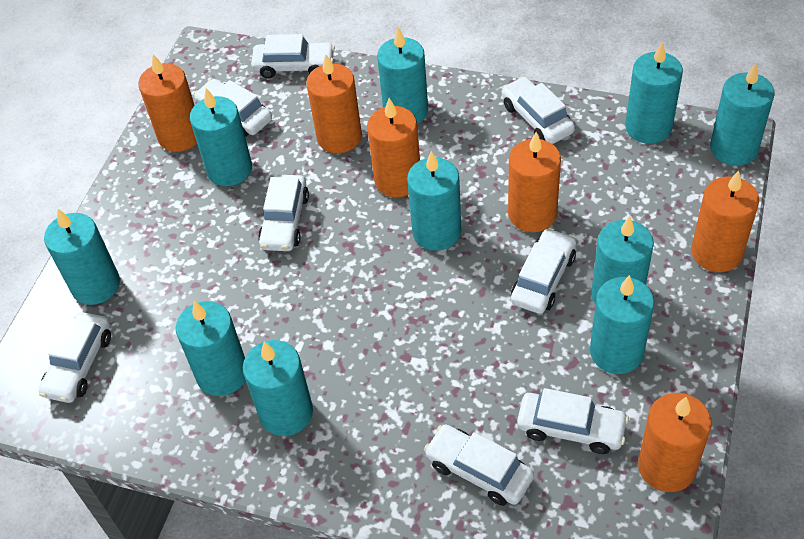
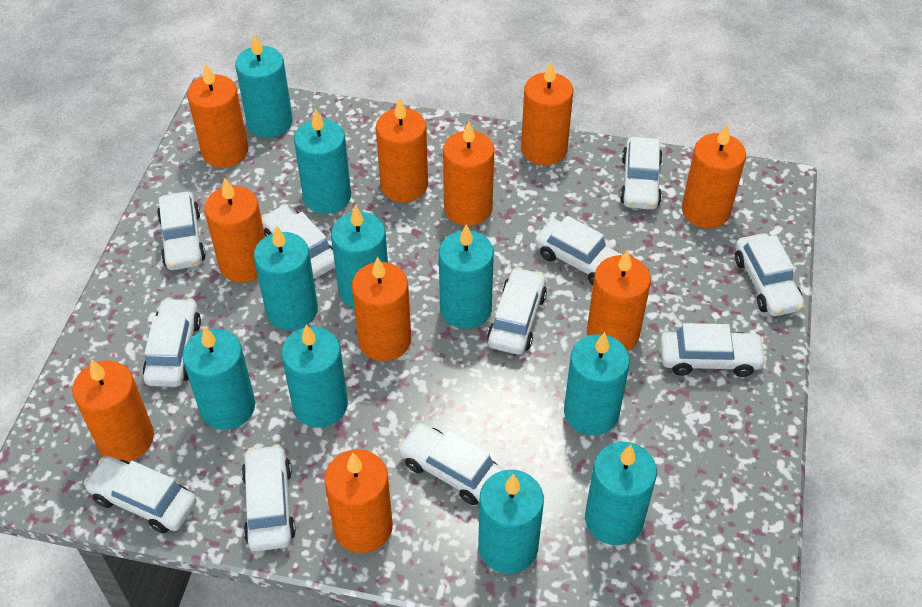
orange candle: 6 -> 10
white car: 8 -> 11

